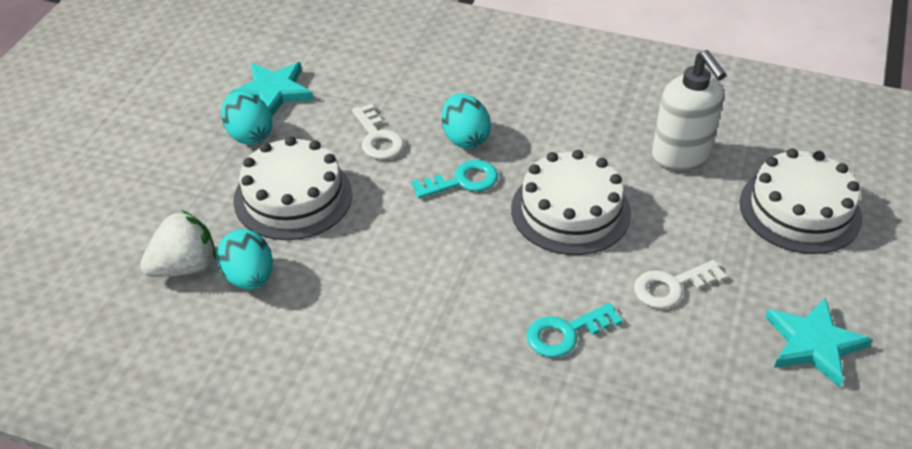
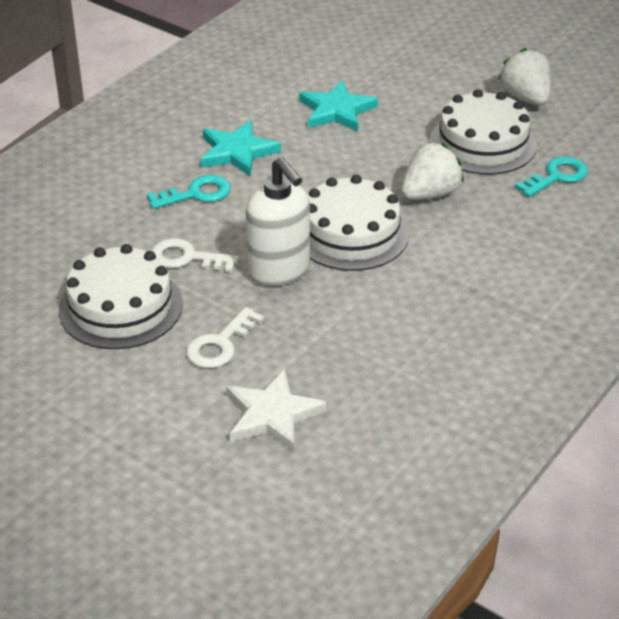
turquoise egg: 3 -> 0
white star: 0 -> 1
white strawberry: 1 -> 2

